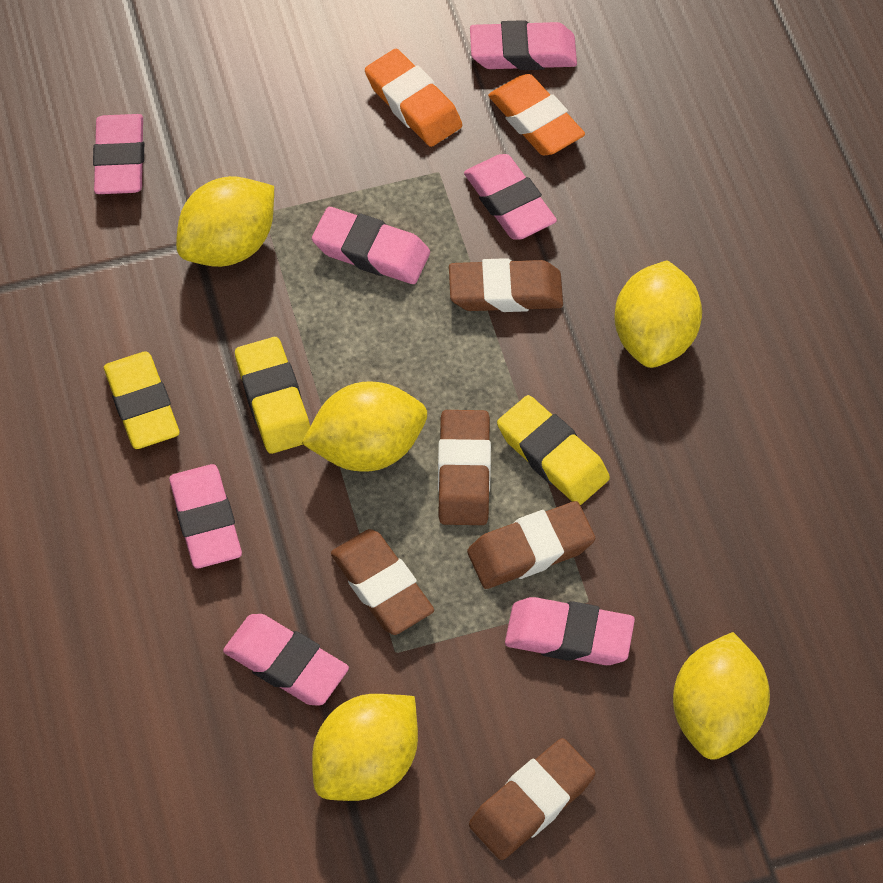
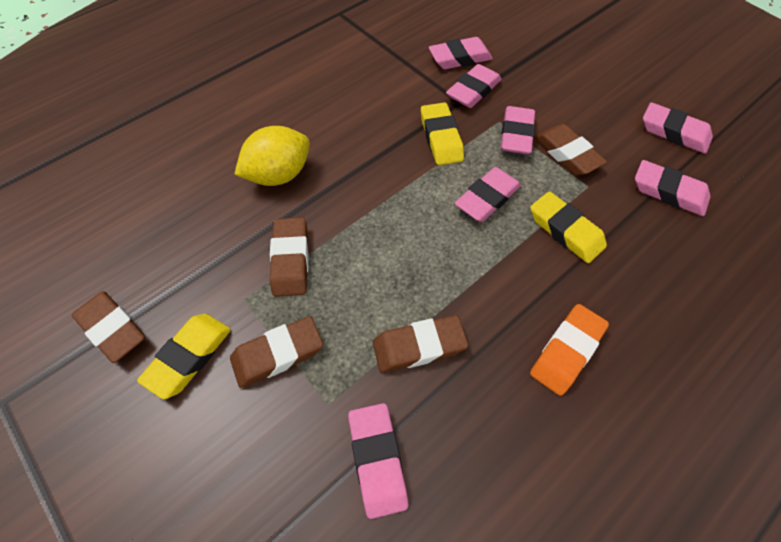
orange eraser: 2 -> 1
yellow lemon: 5 -> 1

